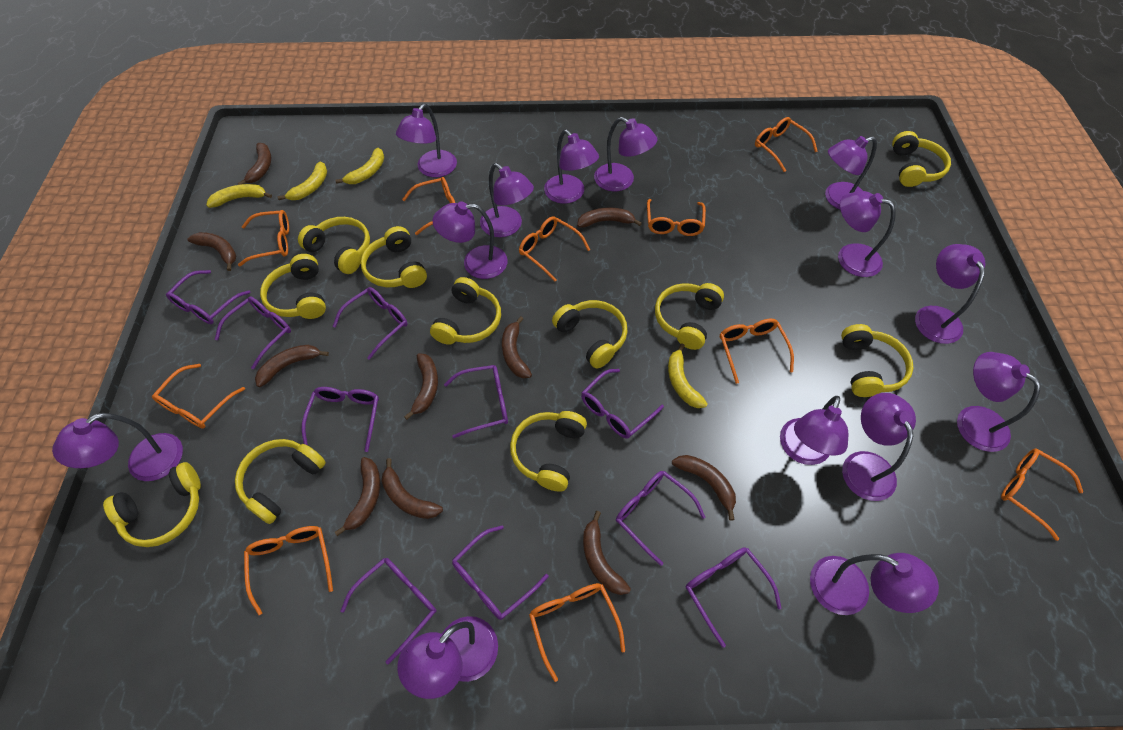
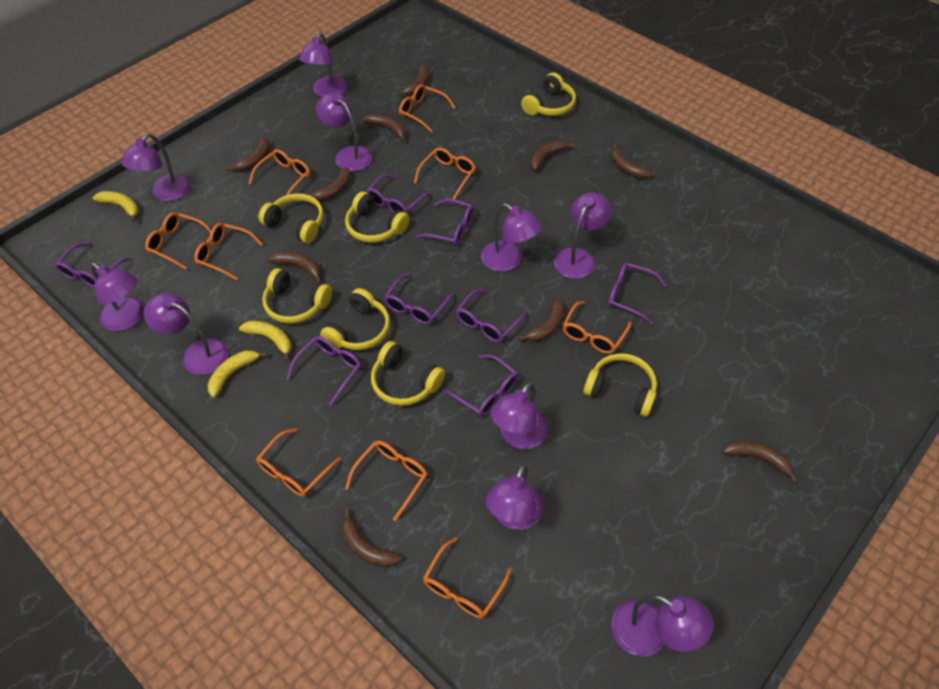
orange glasses: 10 -> 9
purple glasses: 10 -> 8
purple lamp: 14 -> 10
yellow banana: 4 -> 3
yellow headphones: 11 -> 7

